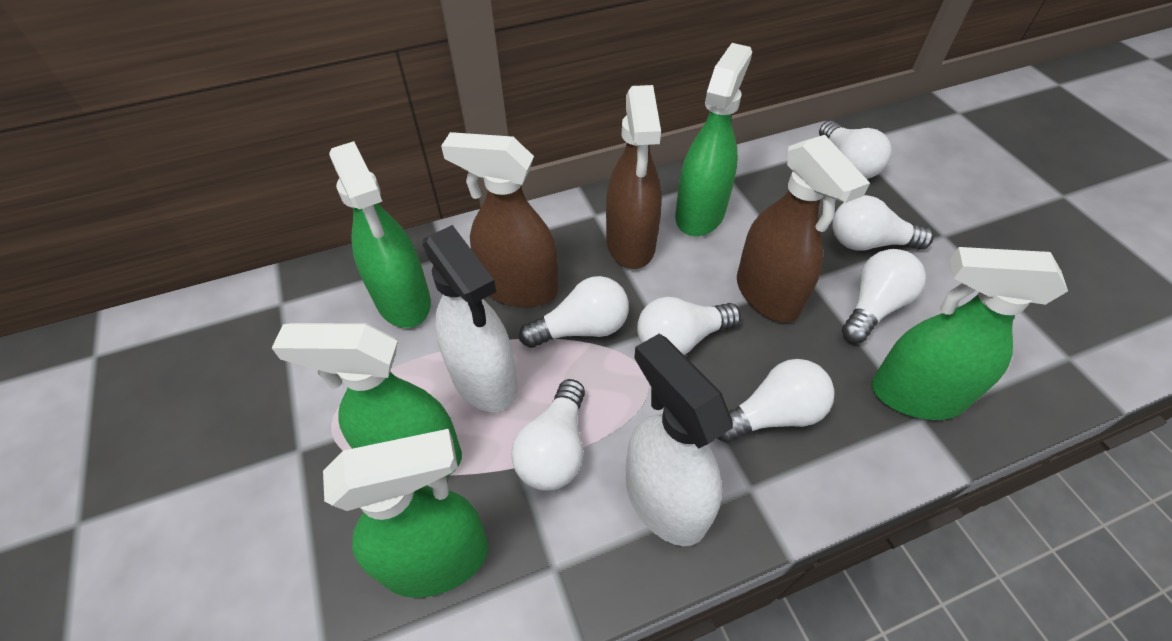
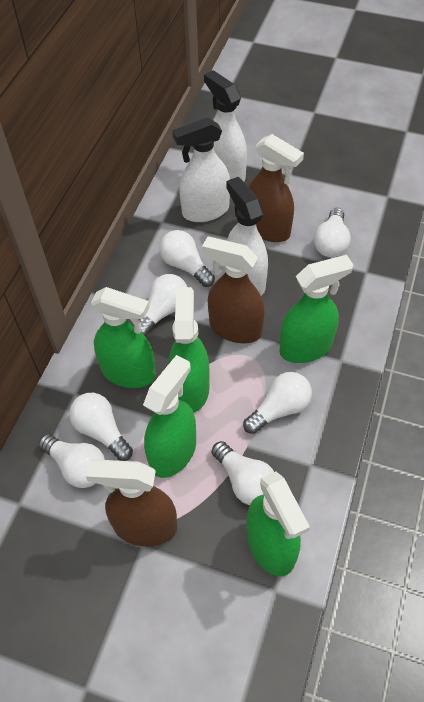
white spray bottle: 2 -> 3

